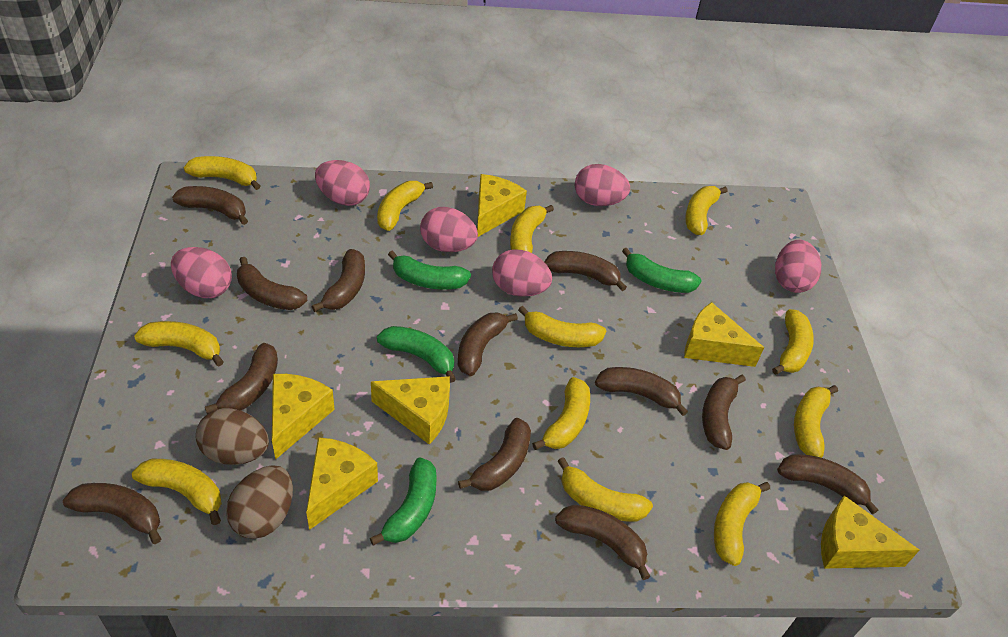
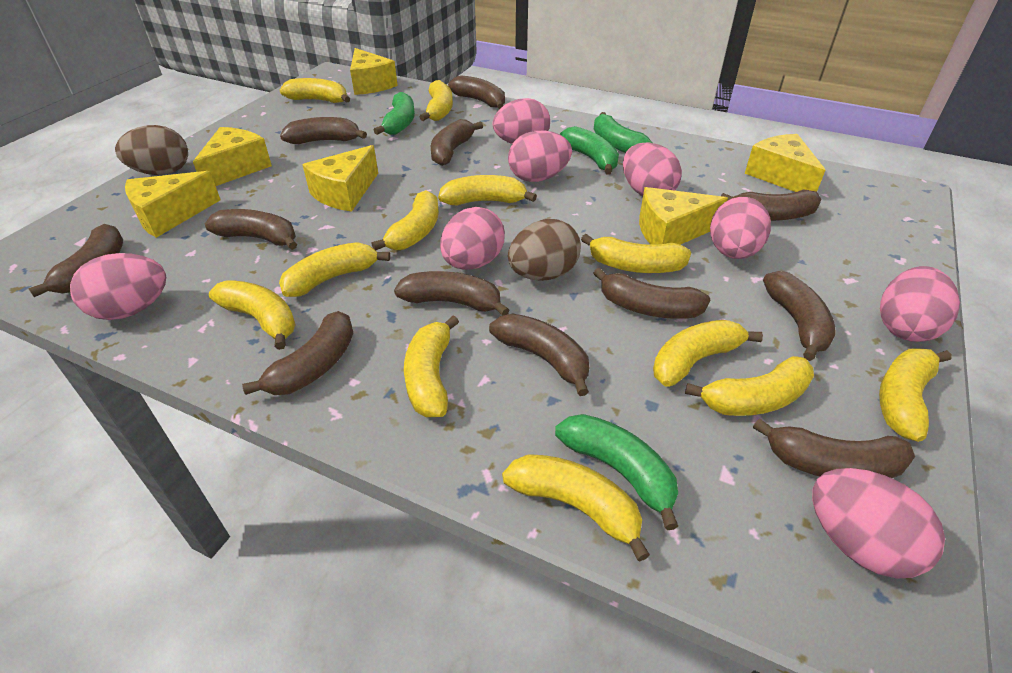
pink egg: 6 -> 8

